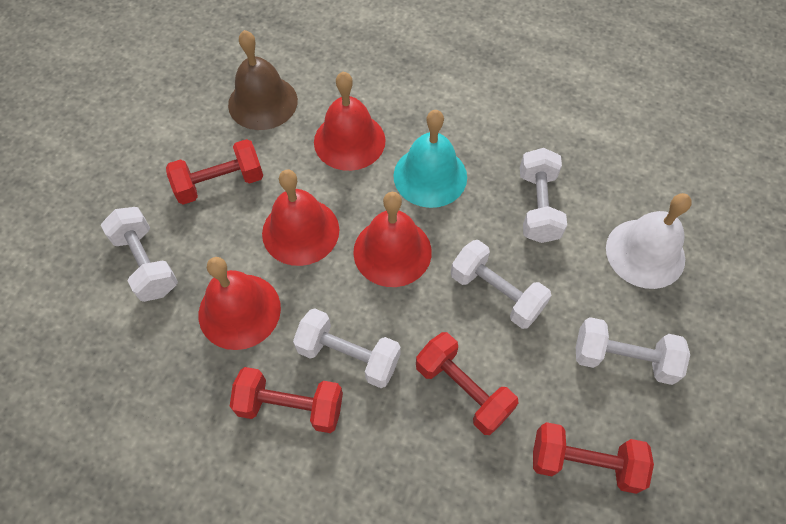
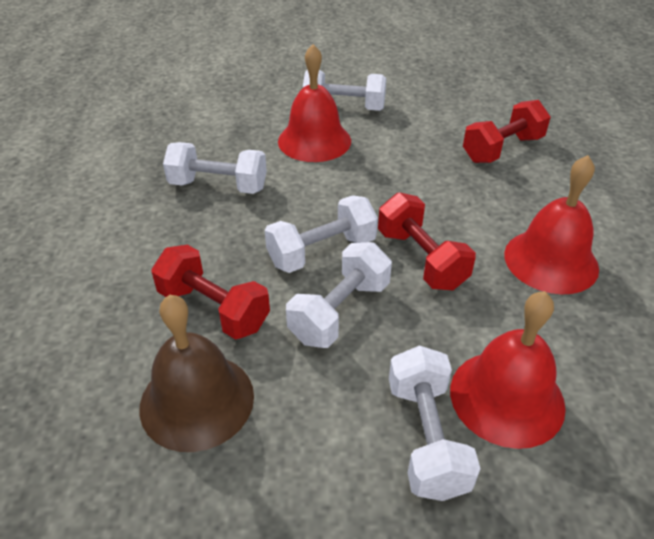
red bell: 4 -> 3
red dumbbell: 4 -> 3
turquoise bell: 1 -> 0
white bell: 1 -> 0

